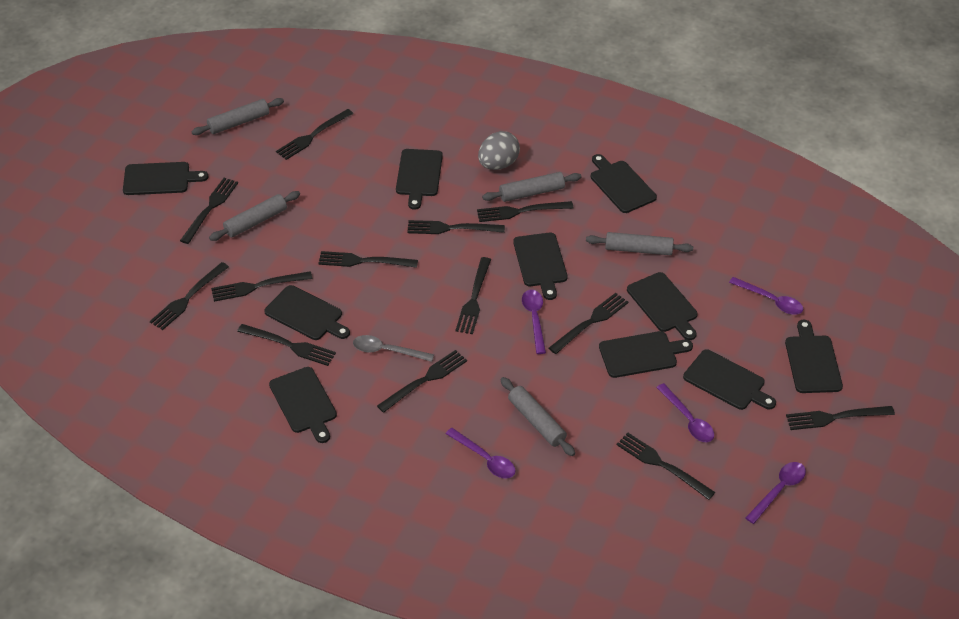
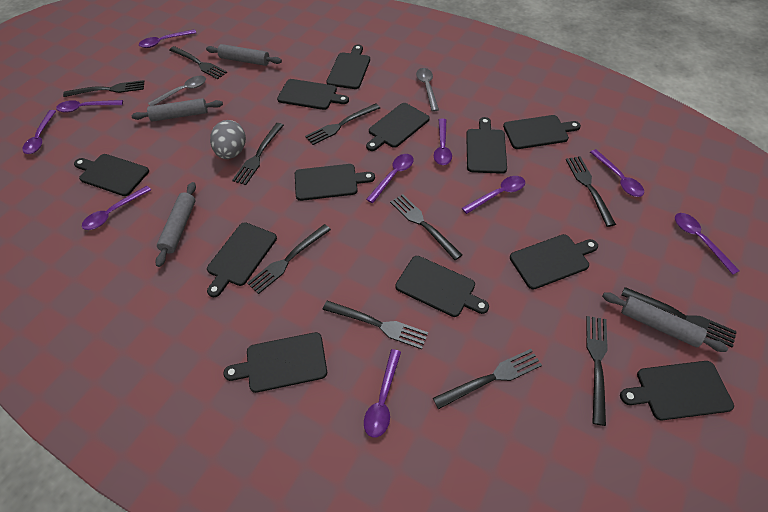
black cutting board: 10 -> 12
black fork: 13 -> 11
grey rolling pin: 5 -> 4
grey spoon: 1 -> 2
purple spoon: 5 -> 10

